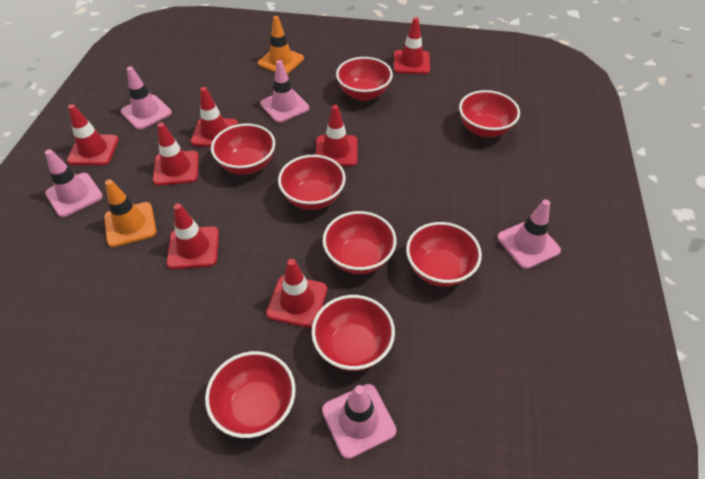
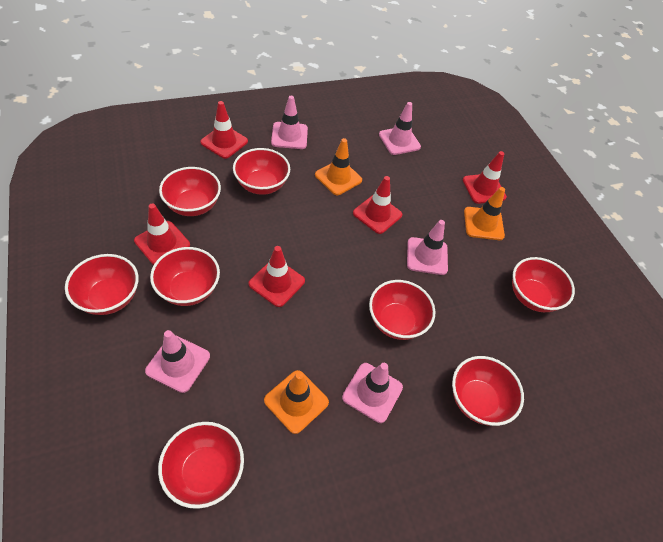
orange traffic cone: 2 -> 3
red traffic cone: 7 -> 5

